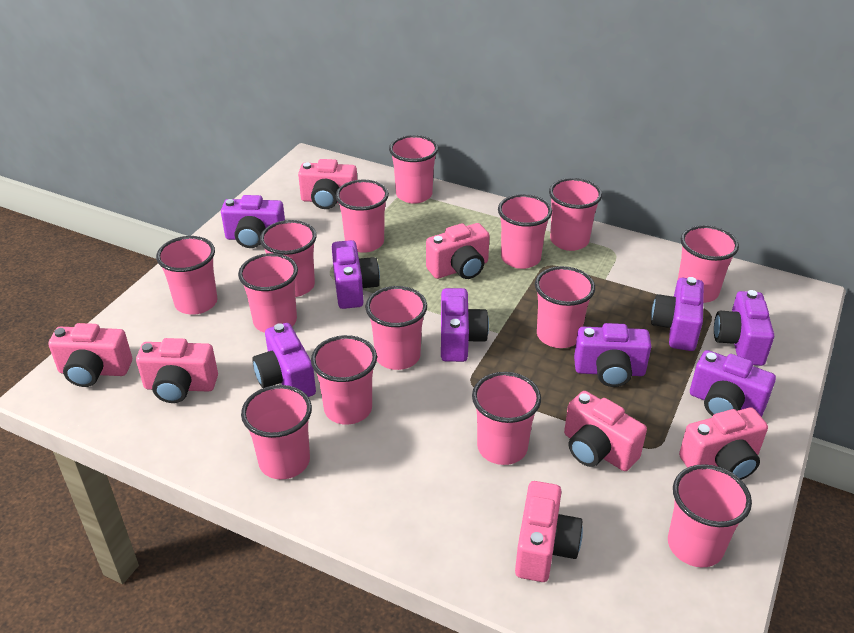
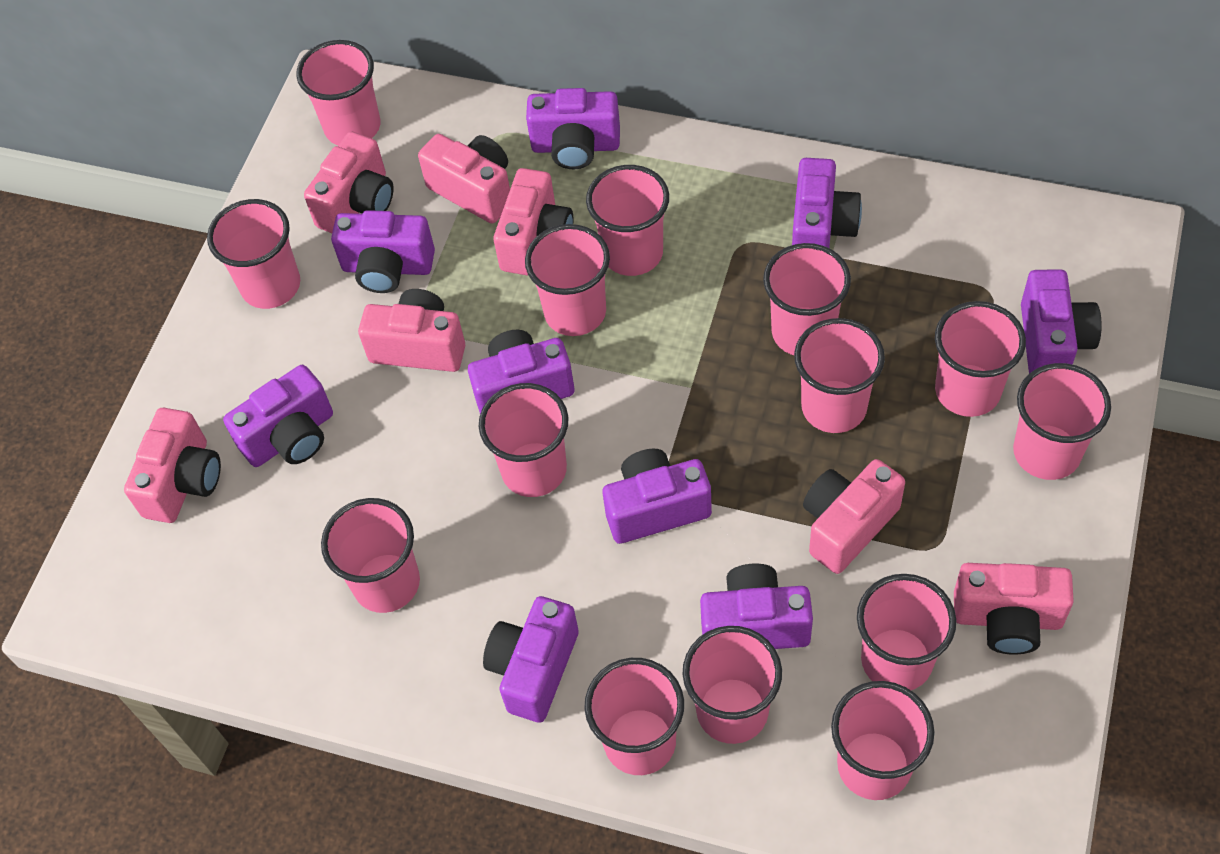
purple camera: 8 -> 9

